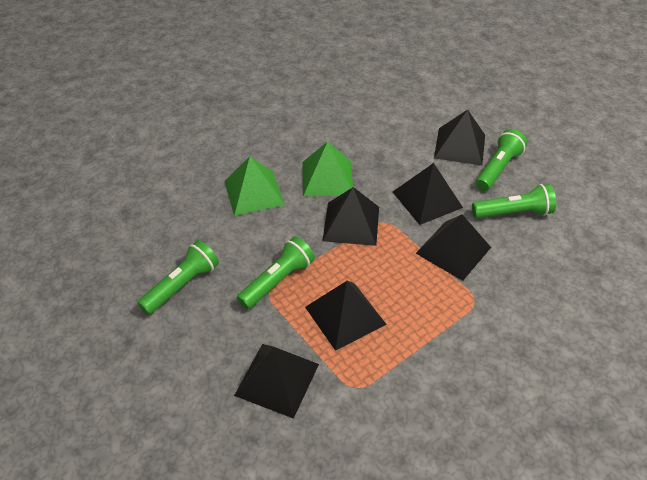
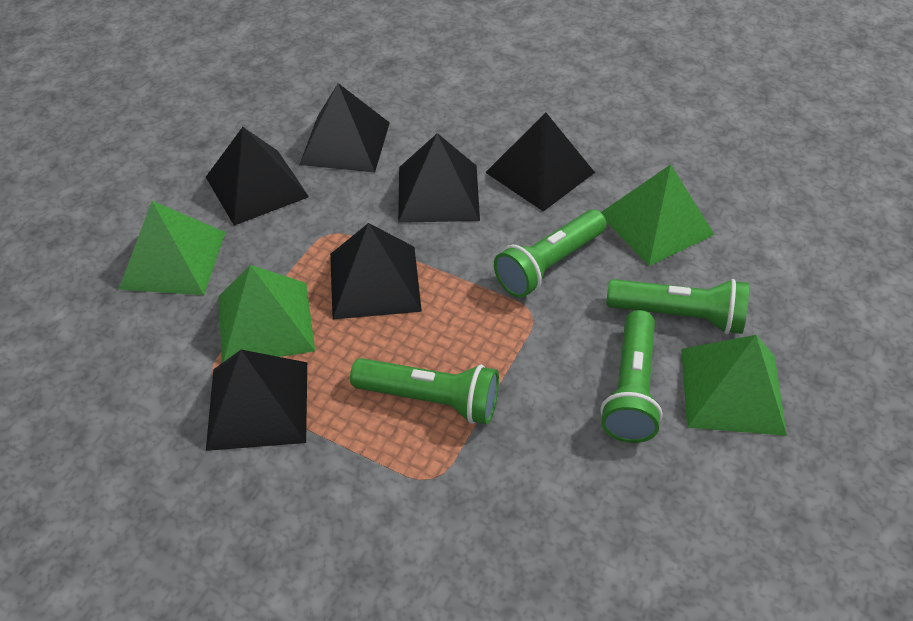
green pyramid: 2 -> 4

